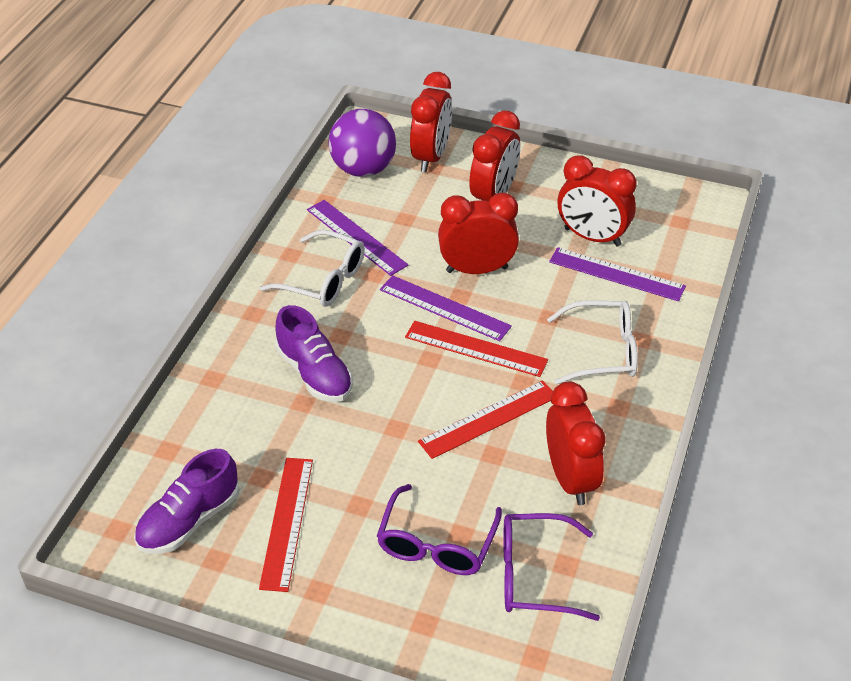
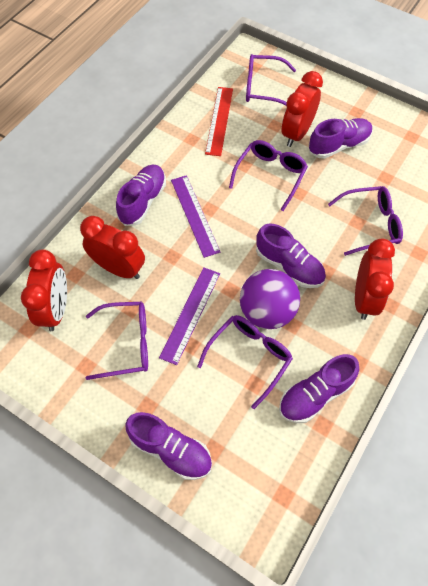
purple glasses: 2 -> 5
purple ruler: 3 -> 2
purple shoe: 2 -> 5
red clock: 5 -> 4
red ruler: 3 -> 1
white glasses: 2 -> 0

